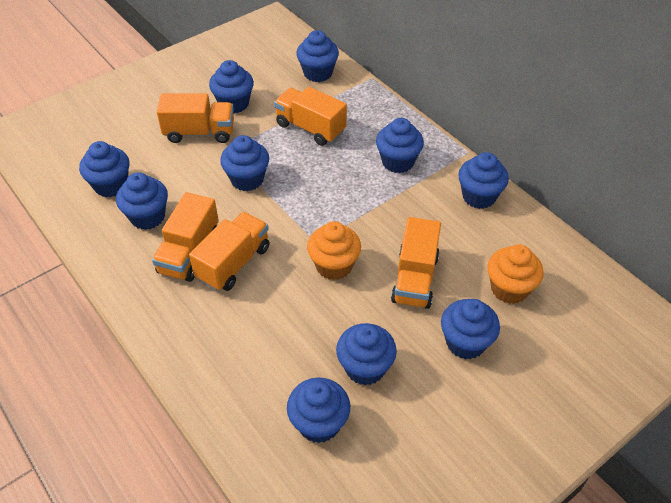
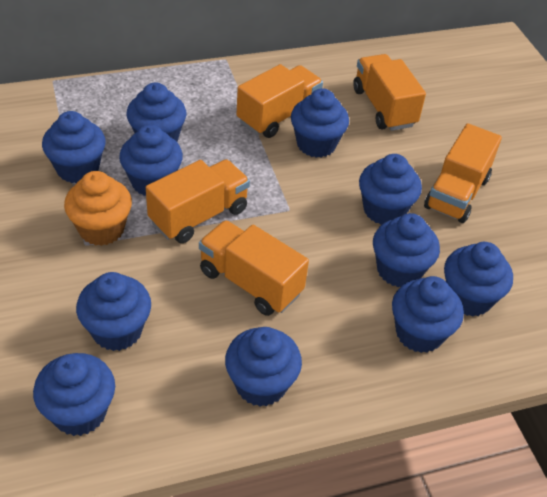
blue cupcake: 10 -> 11
orange cupcake: 2 -> 1

